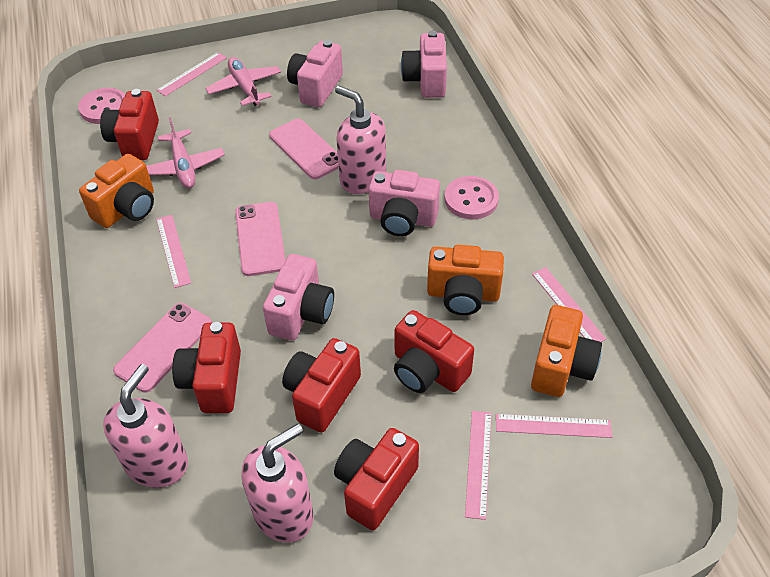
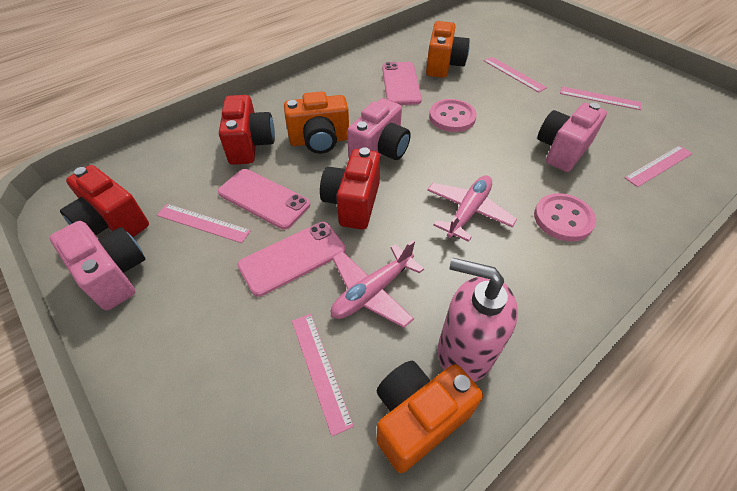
pink camera: 4 -> 3
pink soap dispenser: 3 -> 1
red camera: 5 -> 3

